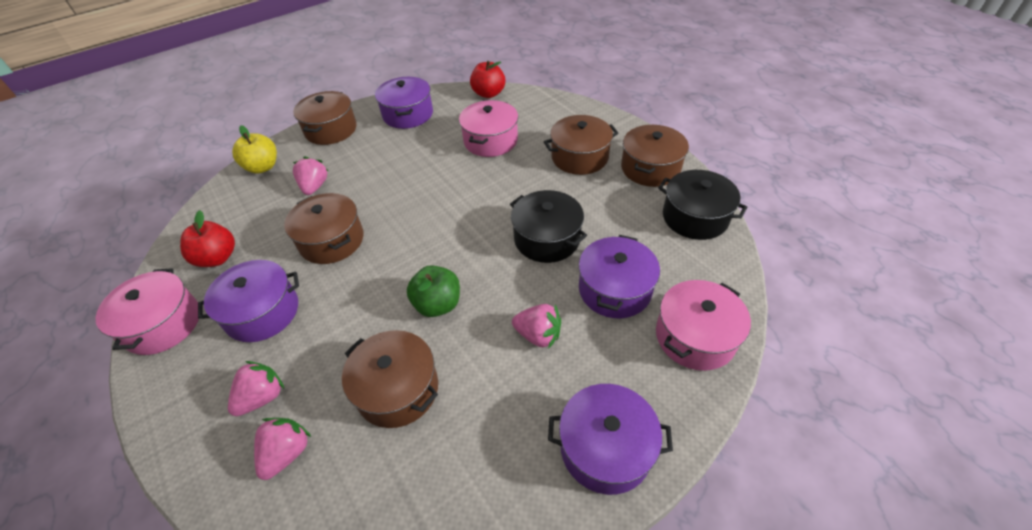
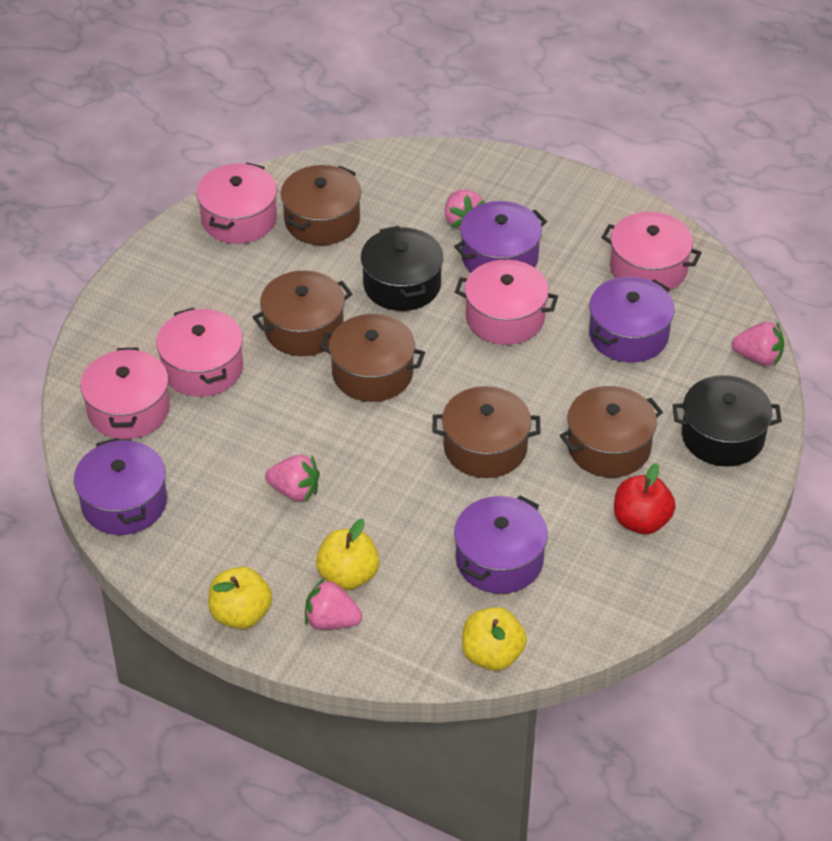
green apple: 1 -> 0
pink pot: 3 -> 5
red apple: 2 -> 1
yellow apple: 1 -> 3

